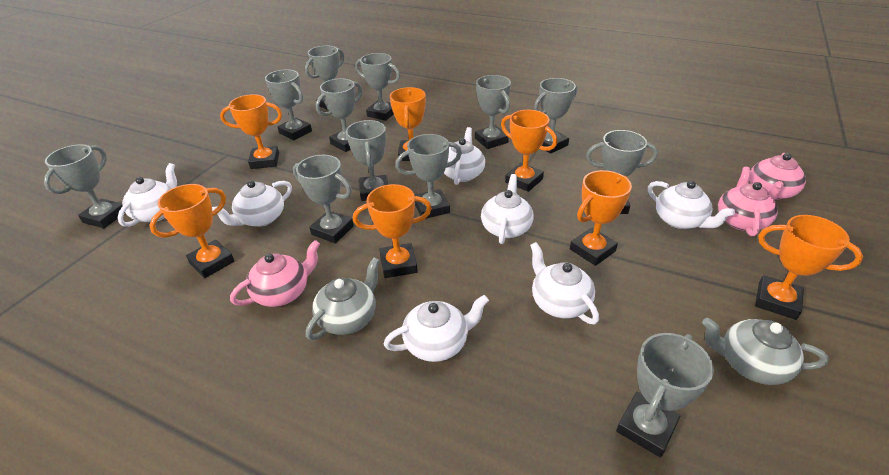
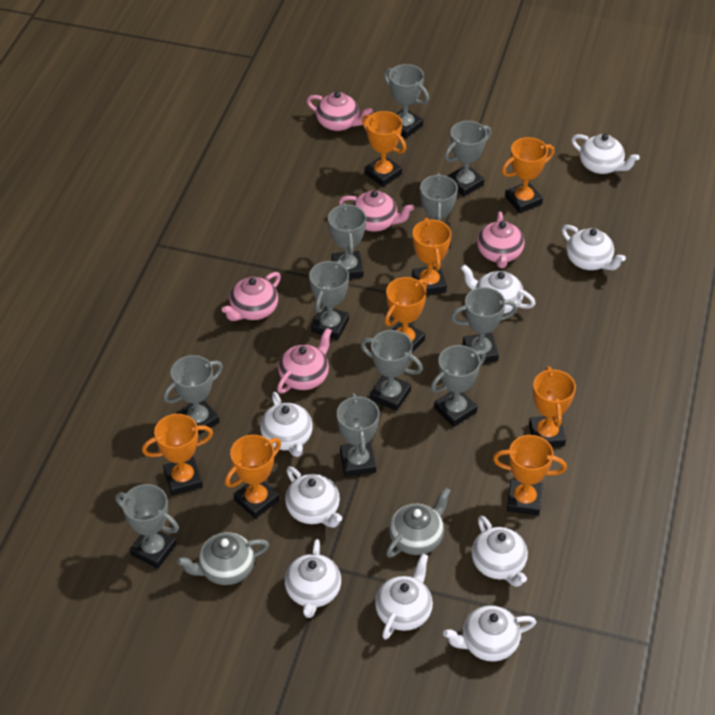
grey trophy: 12 -> 11
orange trophy: 7 -> 8
pink teapot: 3 -> 5
white teapot: 7 -> 9

